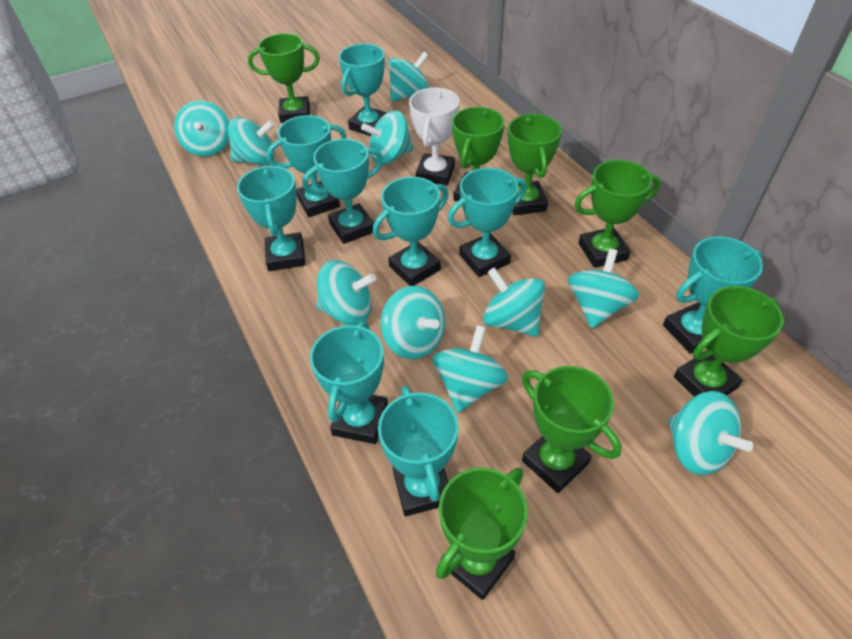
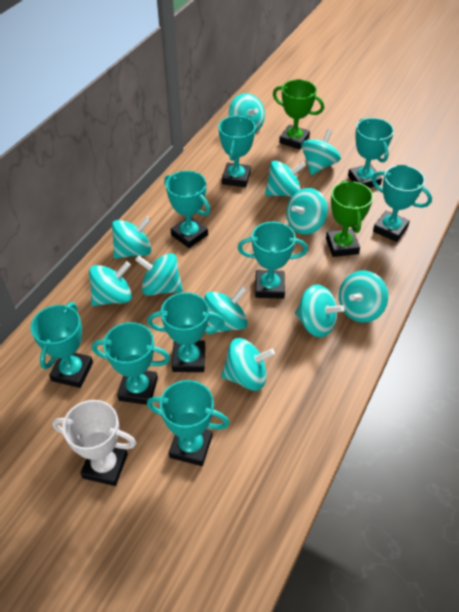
green trophy: 7 -> 2
turquoise spinning top: 10 -> 11

